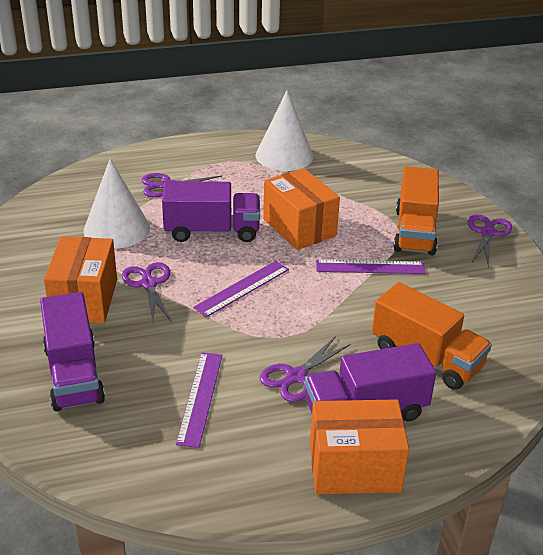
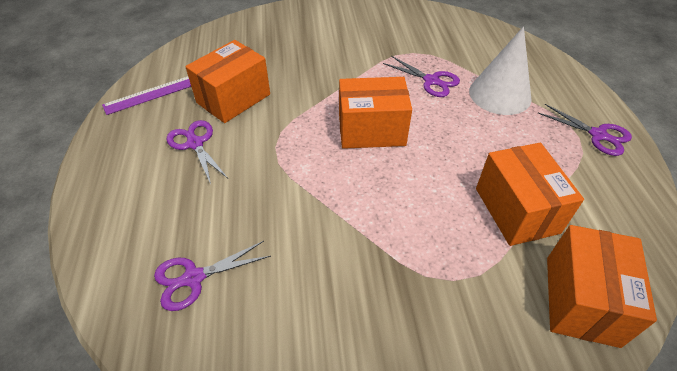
orange box: 3 -> 4
orange truck: 2 -> 0
purple ruler: 3 -> 1
purple truck: 3 -> 0
white cone: 2 -> 1

